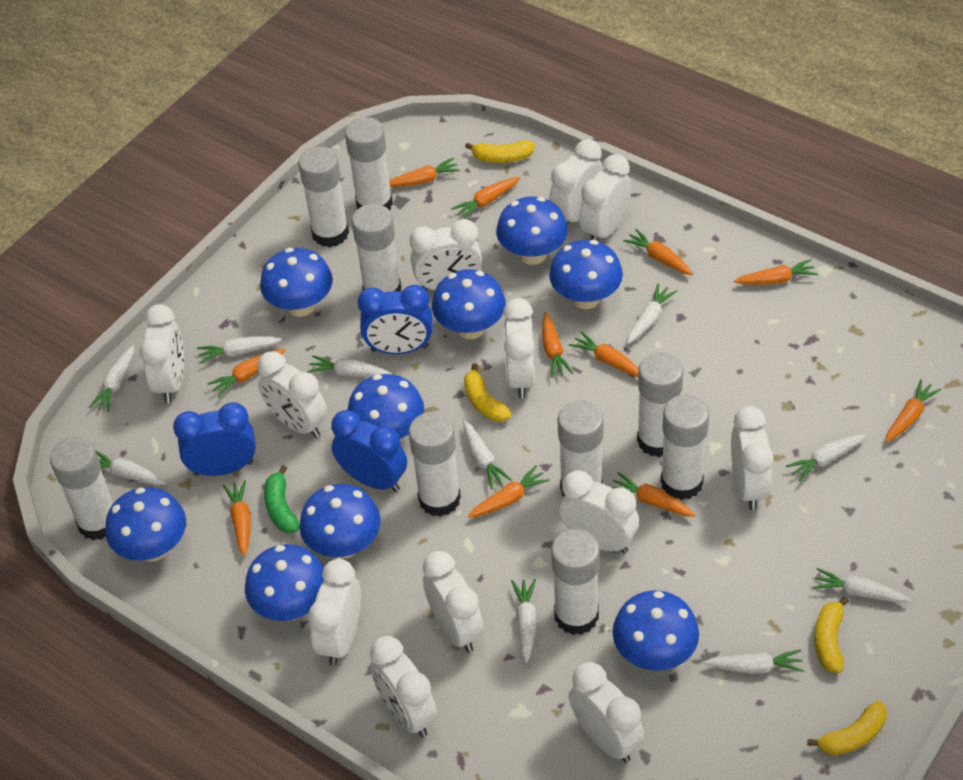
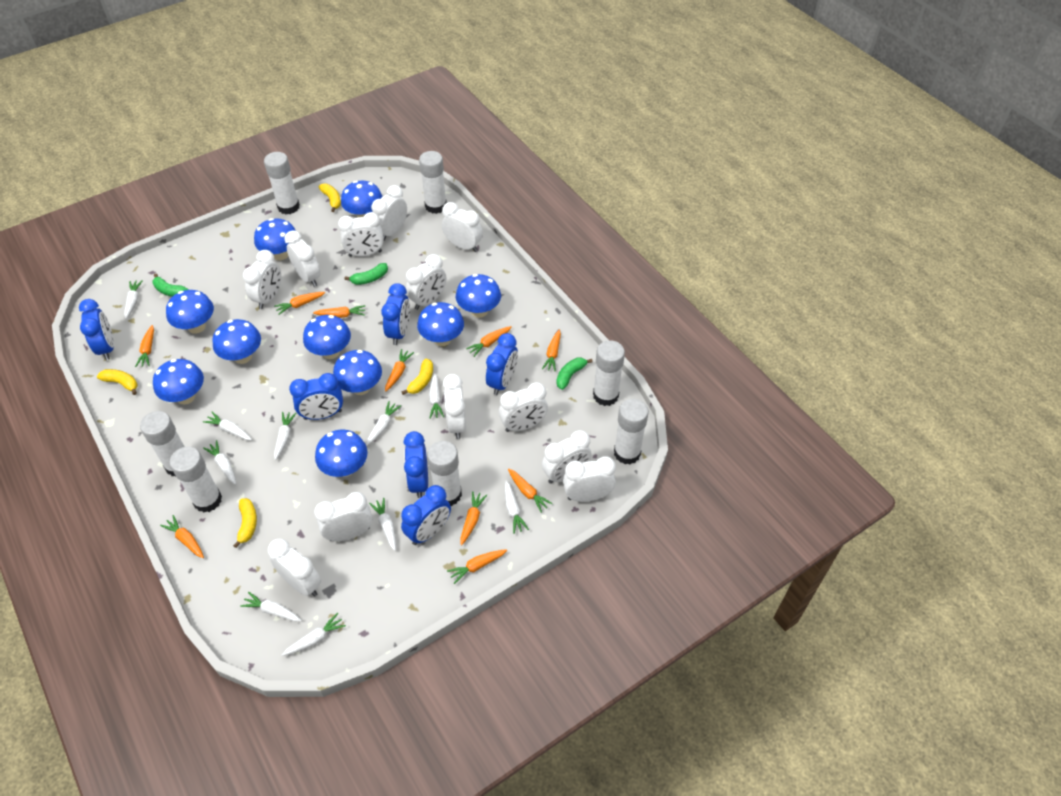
blue clock: 3 -> 6
blue mushroom: 9 -> 10
green banana: 1 -> 3
orange carrot: 11 -> 10
white glue stick: 9 -> 7

